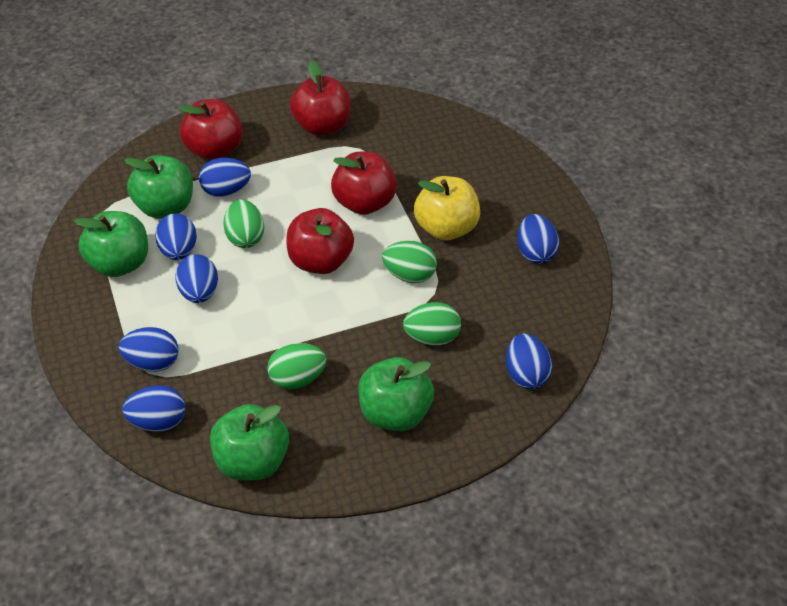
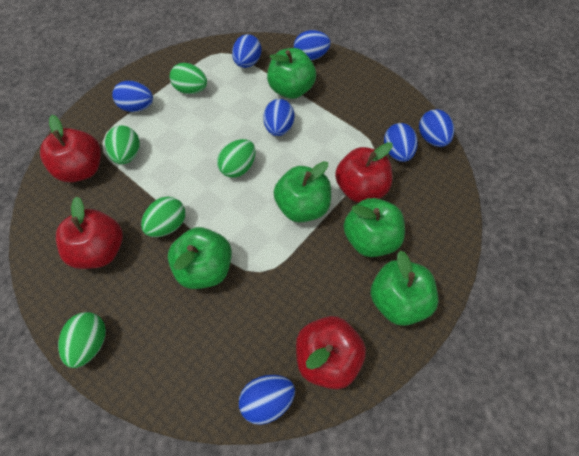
green apple: 4 -> 5
green egg: 4 -> 5
yellow apple: 1 -> 0

